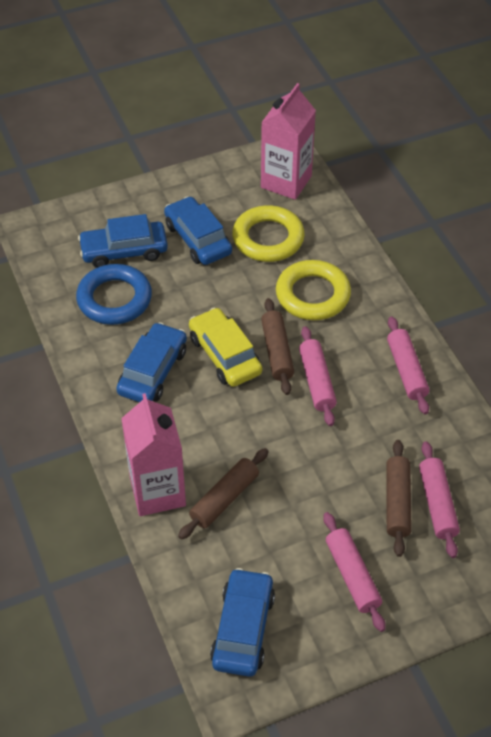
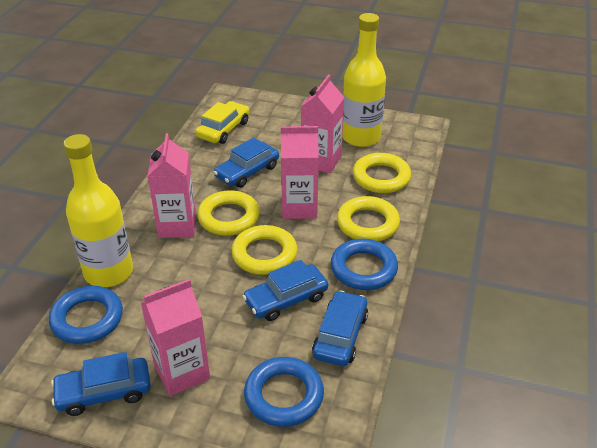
blue ring: 1 -> 3
brown rolling pin: 3 -> 0
pink carton: 2 -> 4
pink rolling pin: 4 -> 0
yellow bottle: 0 -> 2
yellow ring: 2 -> 4

